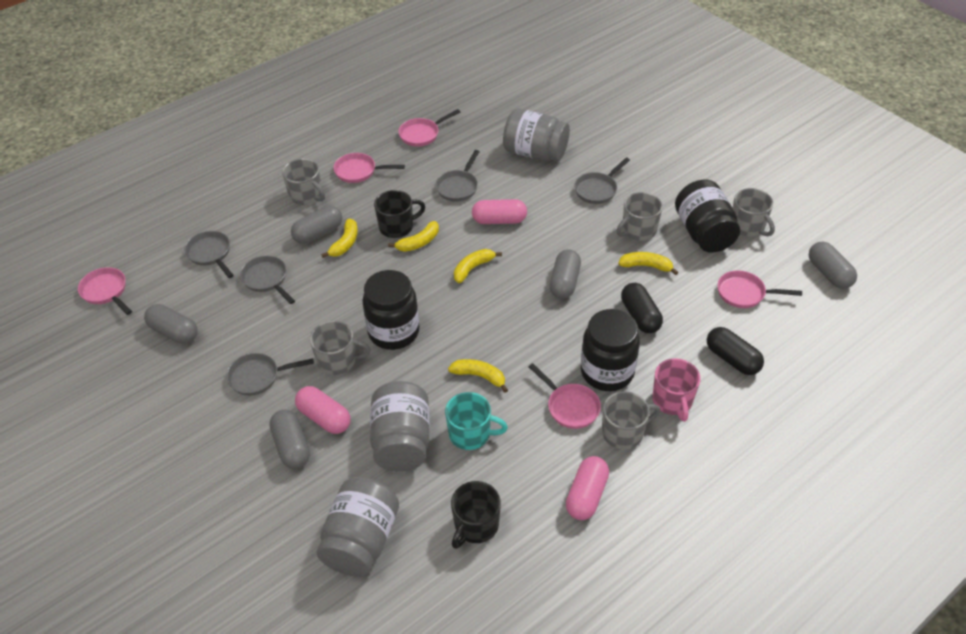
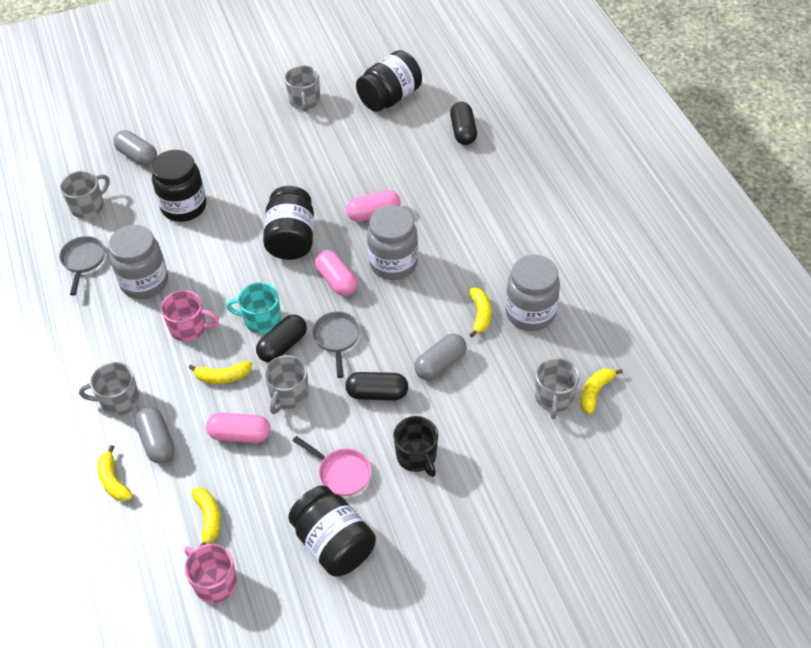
black capsule: 2 -> 3
black jar: 3 -> 4
black mug: 2 -> 1
grey capsule: 5 -> 3
grey pan: 5 -> 2
pink mug: 1 -> 2
pink pan: 5 -> 1

